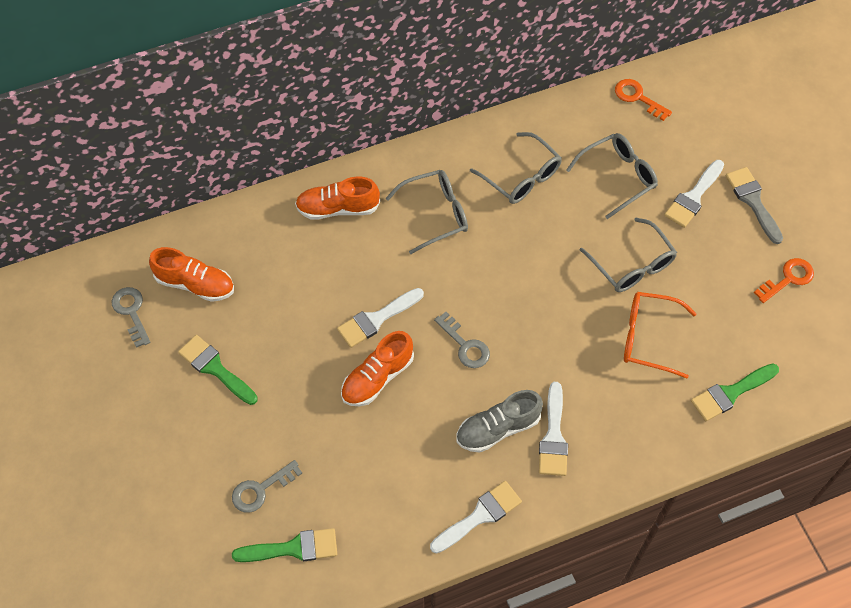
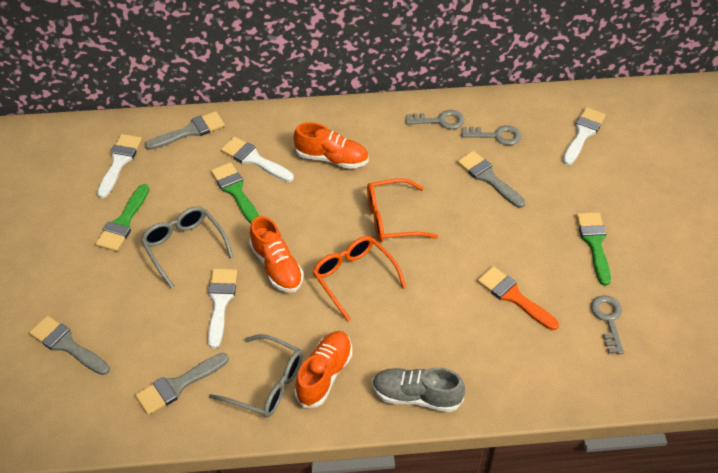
grey brush: 1 -> 4
grey glasses: 4 -> 2
orange brush: 0 -> 1
orange glasses: 1 -> 2
orange key: 2 -> 0

